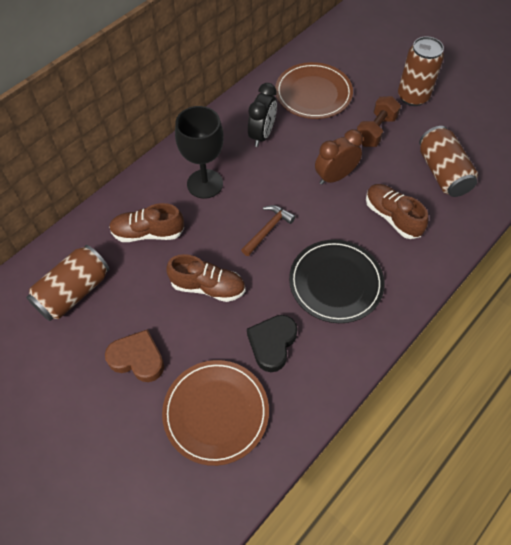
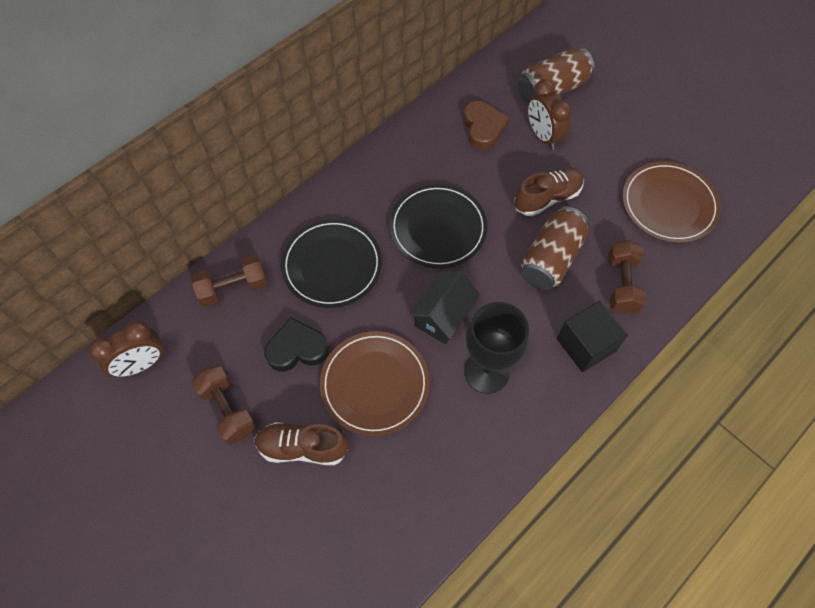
black clock: 1 -> 0
black cube: 0 -> 1
black house: 0 -> 1
black plate: 1 -> 2
brown can: 3 -> 2
brown clock: 1 -> 2
brown dumbbell: 1 -> 3
brown hammer: 1 -> 0
brown shoe: 3 -> 2

